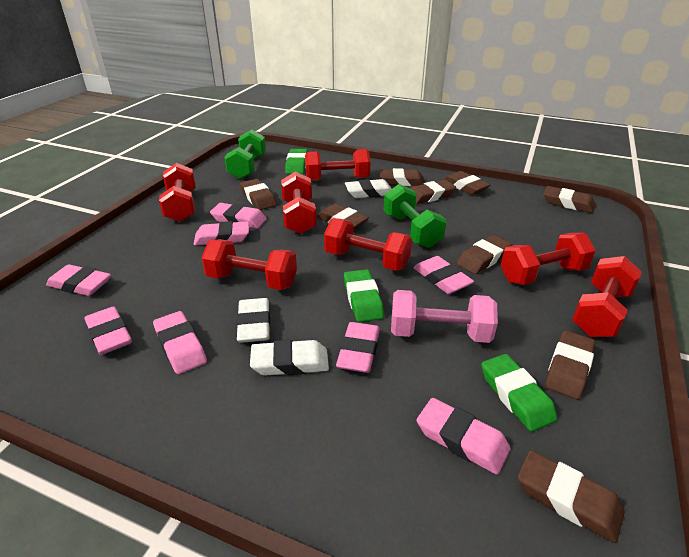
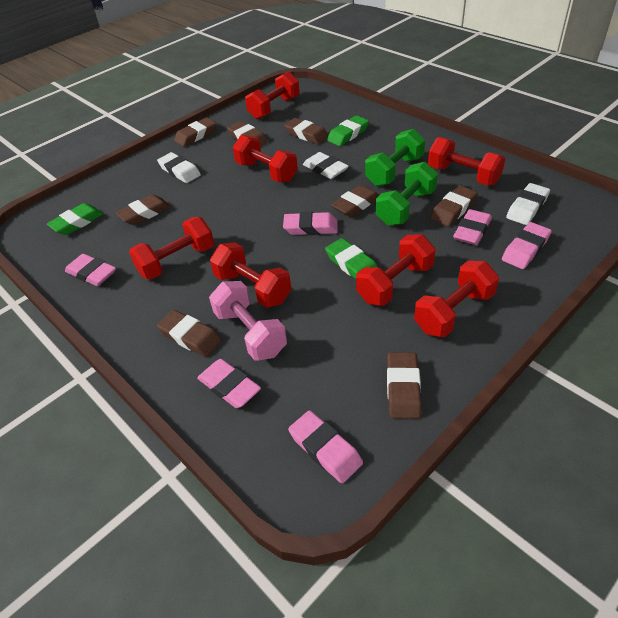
brown eraser: 9 -> 8
pink eraser: 8 -> 6

